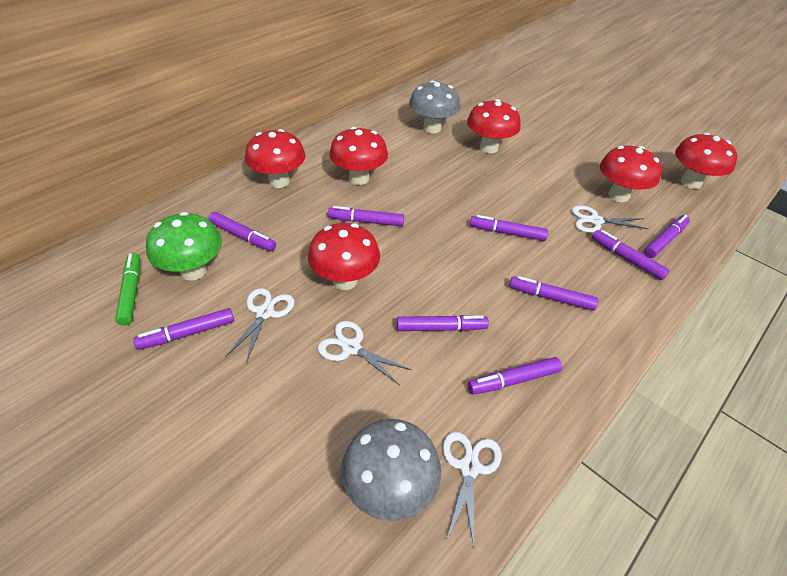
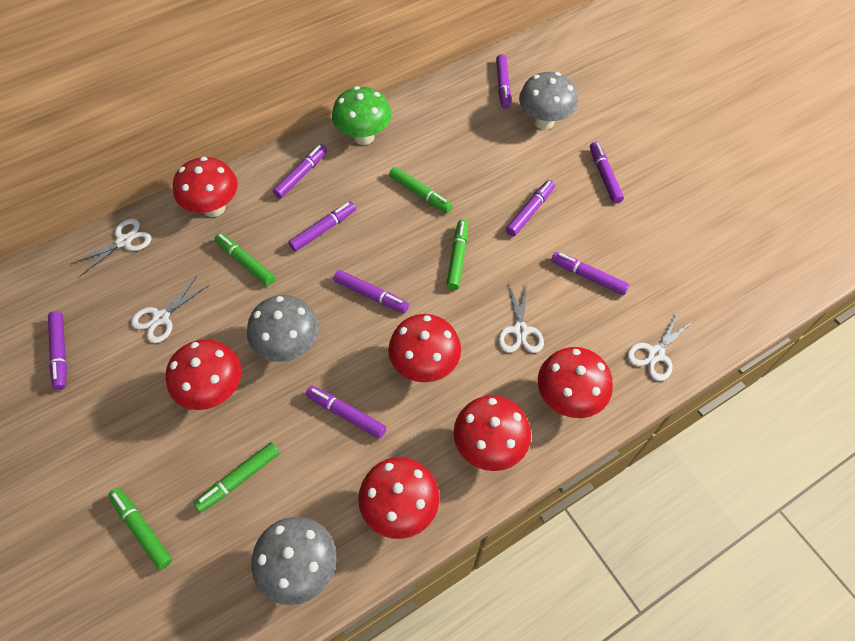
green marker: 1 -> 5
grey mushroom: 2 -> 3

